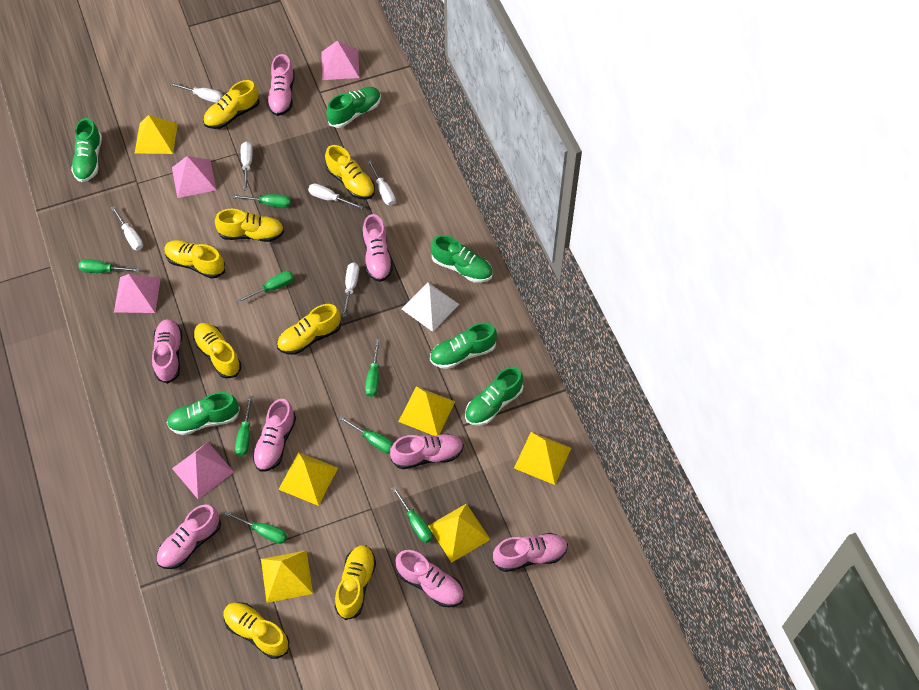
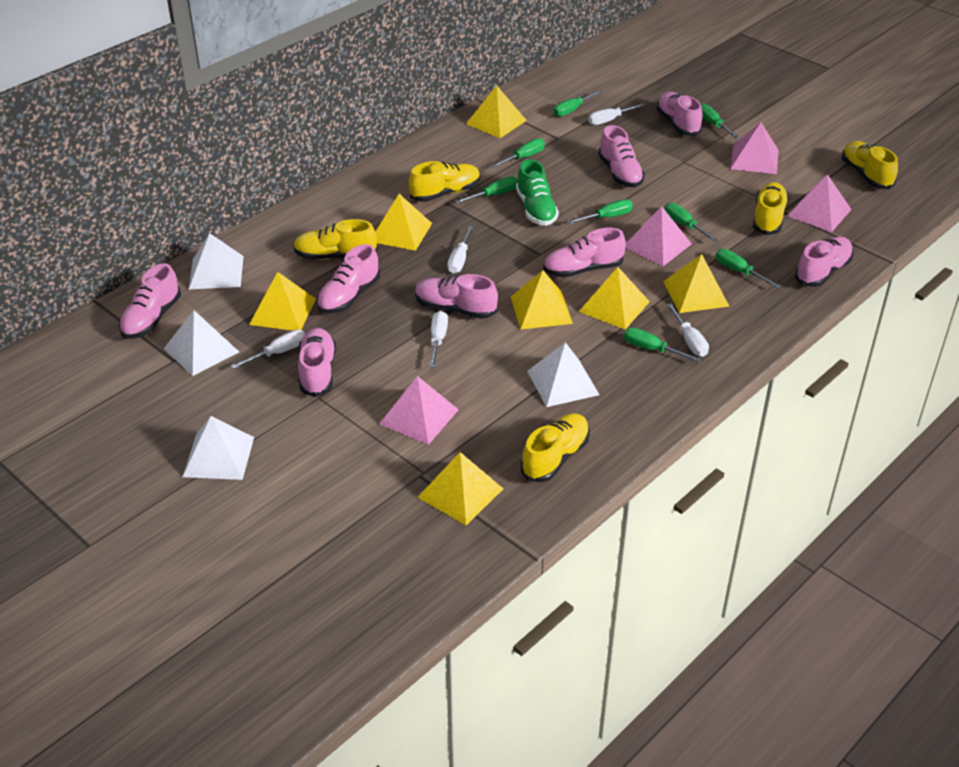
green shoe: 6 -> 1
white pyramid: 1 -> 4
white screwdriver: 6 -> 5
yellow pyramid: 6 -> 7
yellow shoe: 8 -> 5

